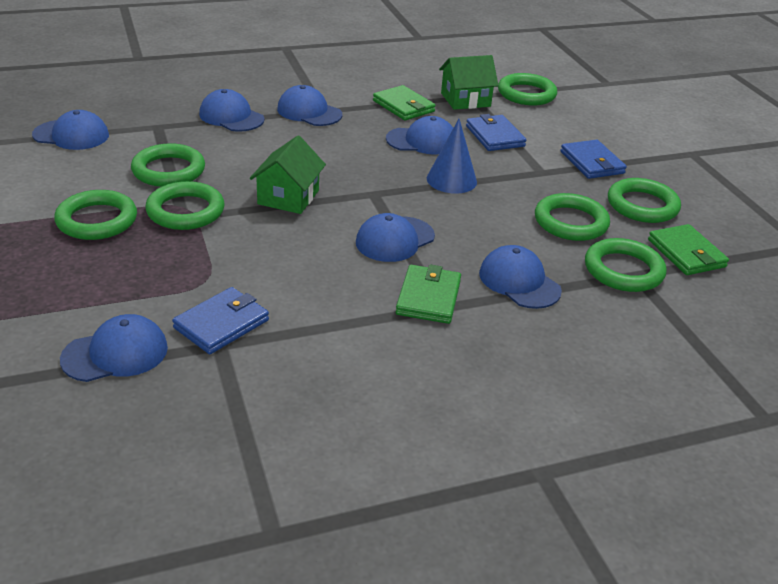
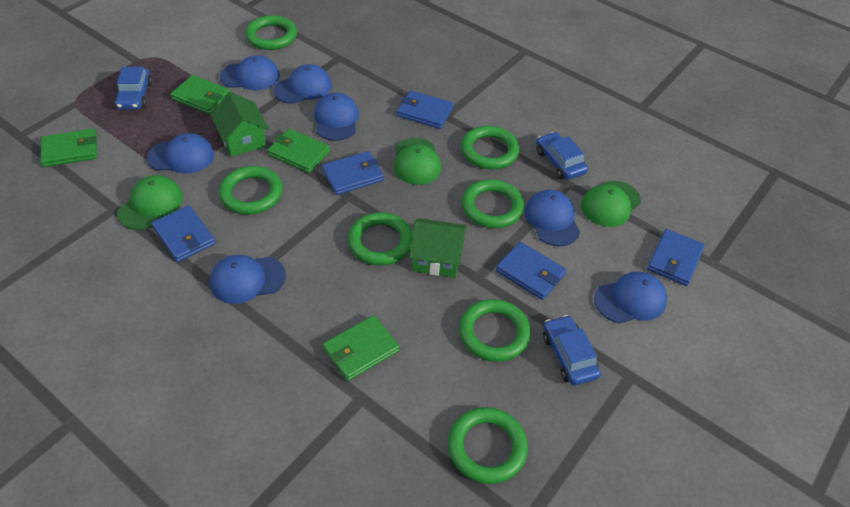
blue car: 0 -> 3
blue cone: 1 -> 0
blue wallet: 3 -> 5
green cap: 0 -> 3
green wallet: 3 -> 4

